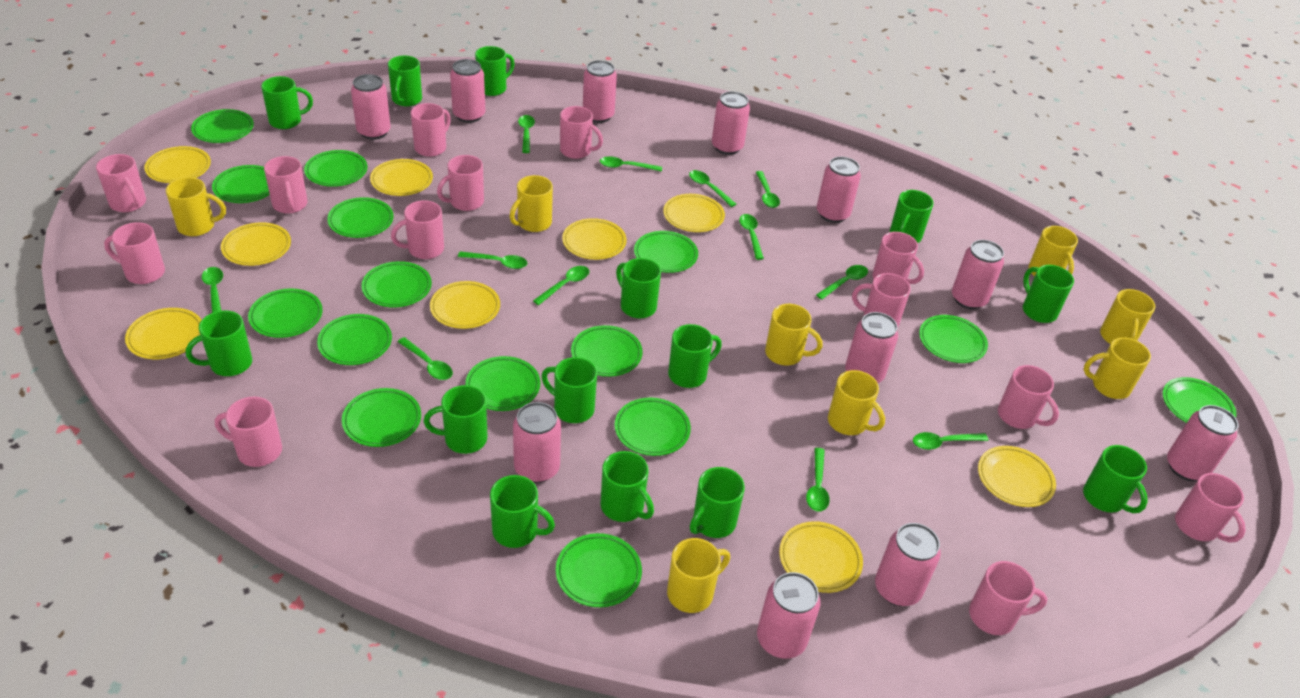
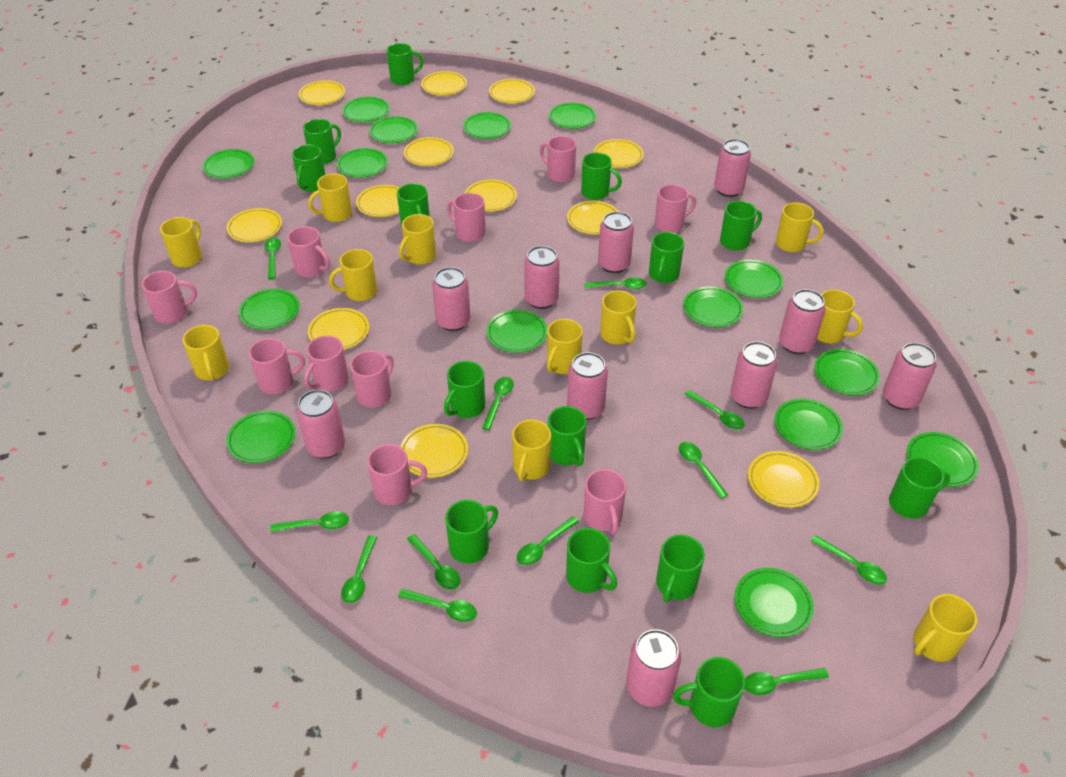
pink can: 11 -> 10
pink mug: 13 -> 10
yellow mug: 8 -> 11
yellow plate: 9 -> 12

